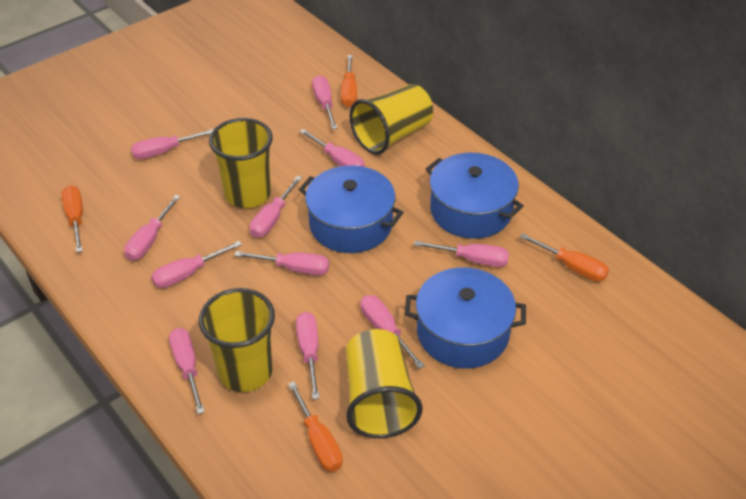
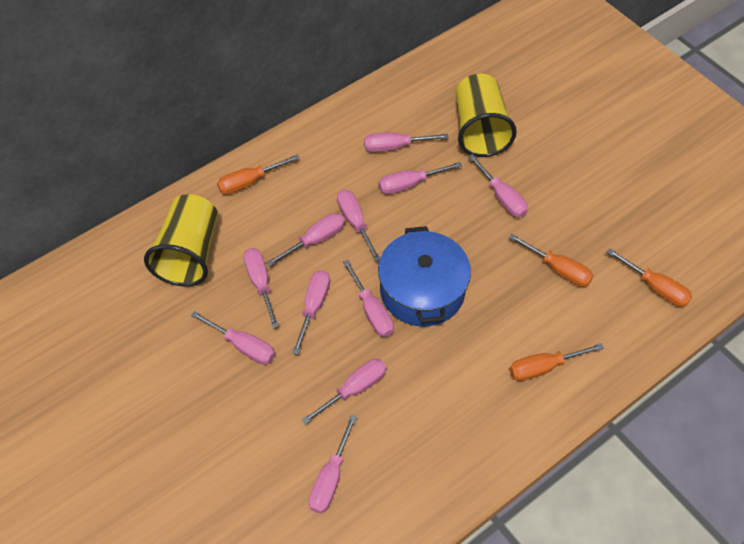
blue pot: 3 -> 1
yellow cup: 4 -> 2

